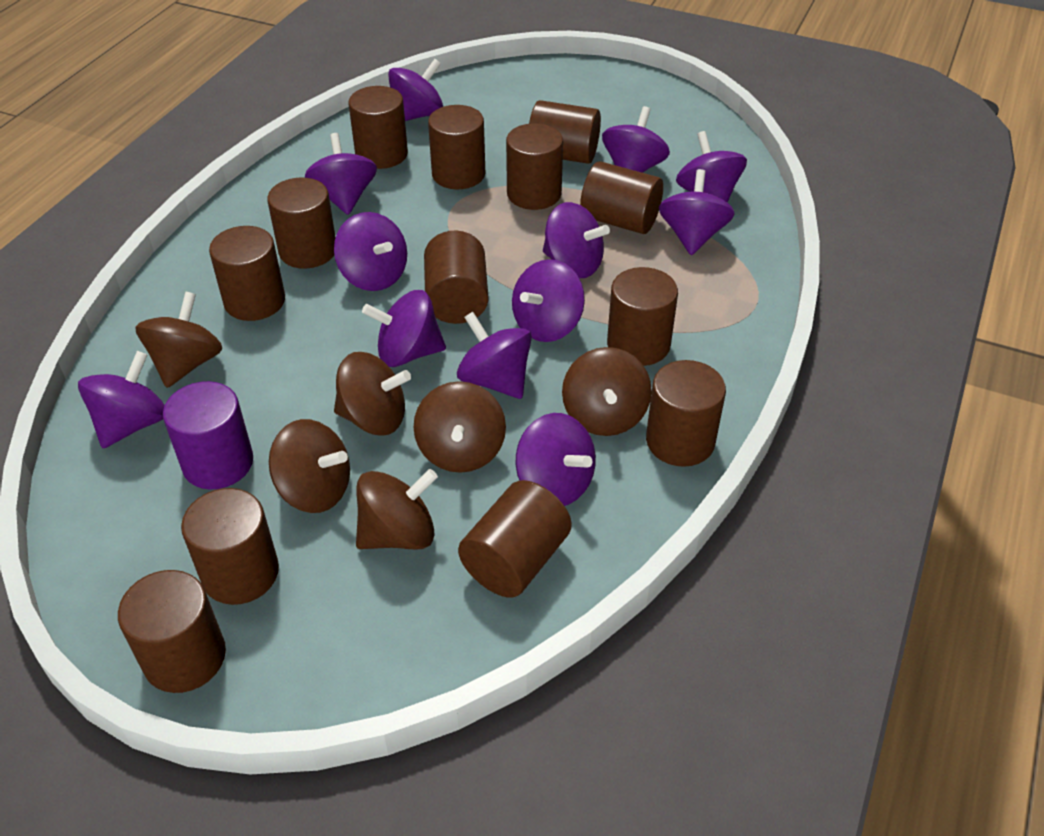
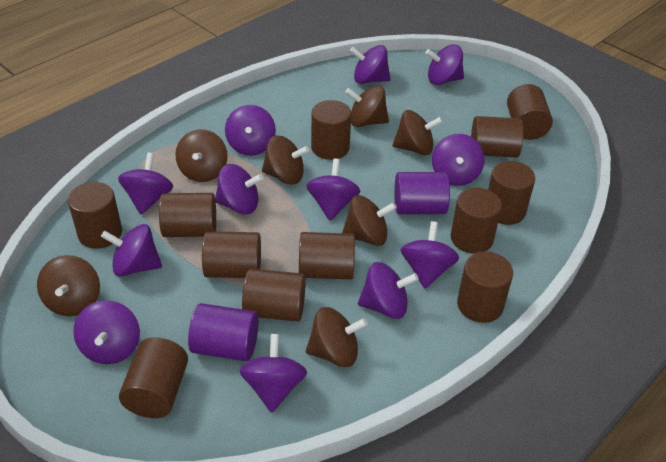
brown cylinder: 13 -> 12
brown spinning top: 6 -> 7
purple cylinder: 1 -> 2

